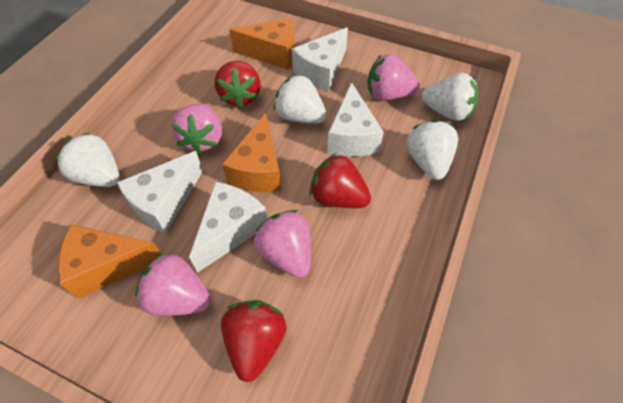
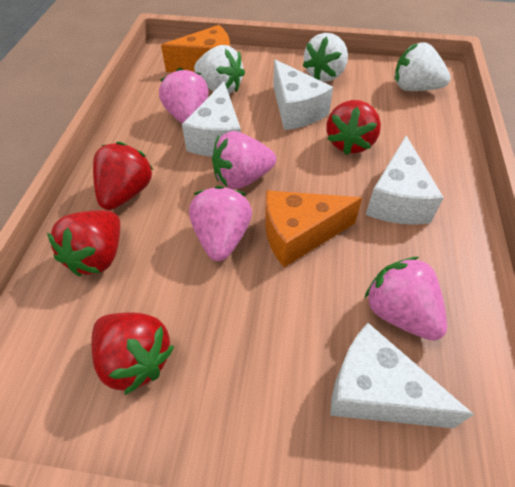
orange cheese: 3 -> 2
red strawberry: 3 -> 4
white strawberry: 4 -> 3

